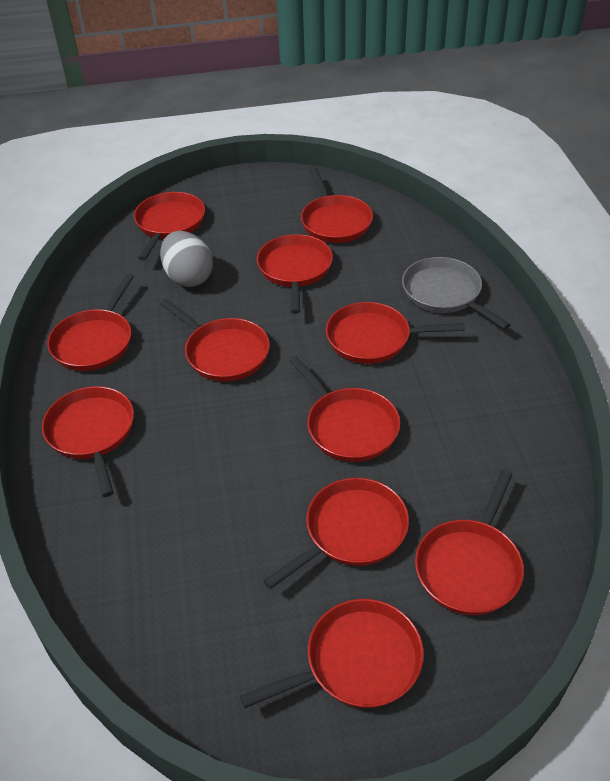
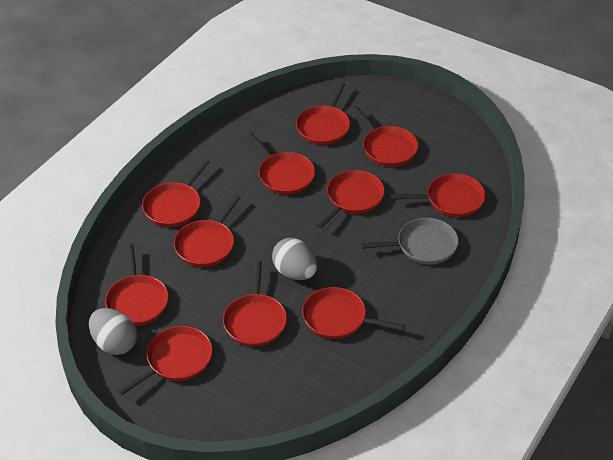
grey egg: 1 -> 2

